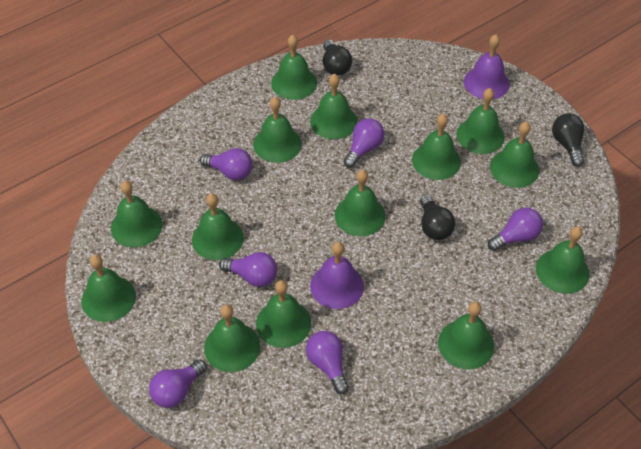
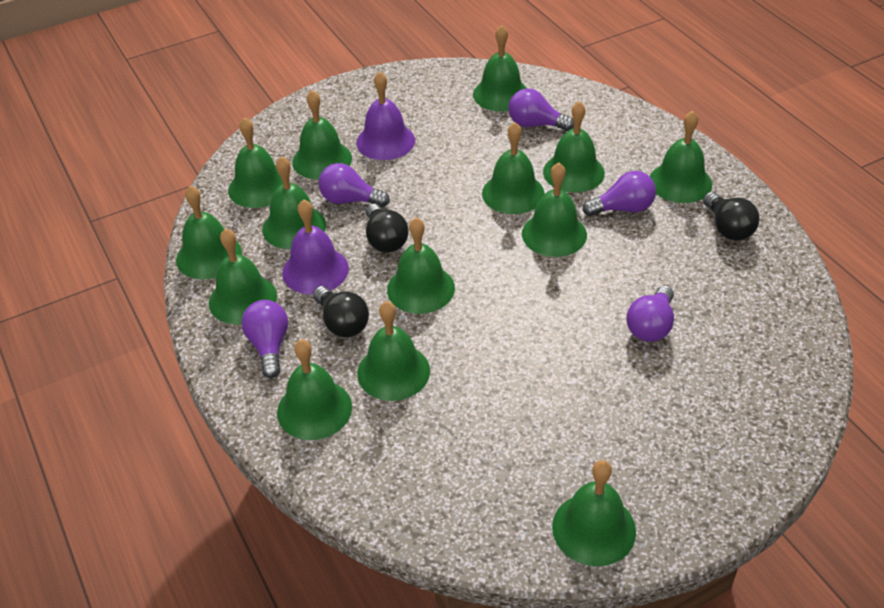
purple light bulb: 6 -> 5

